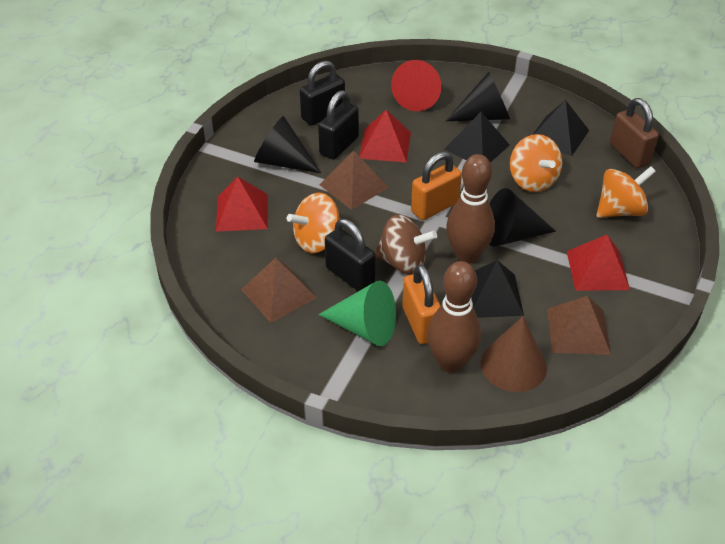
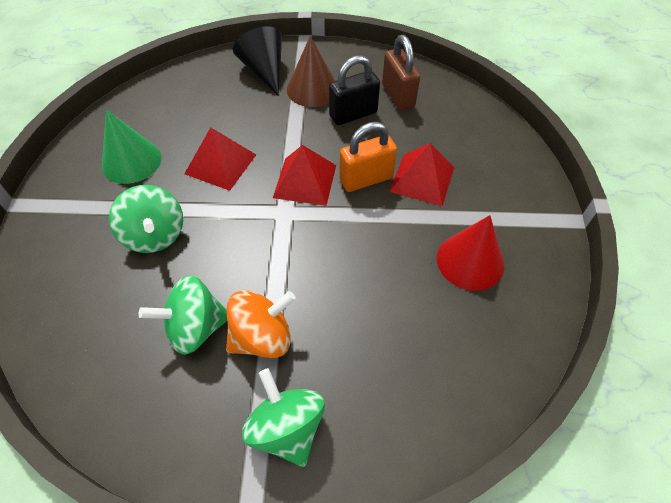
black cone: 3 -> 1
black padlock: 3 -> 1
black pyramid: 3 -> 0
brown bowling pin: 2 -> 0
brown pyramid: 3 -> 0
brown spinning top: 1 -> 0
green spinning top: 0 -> 3
orange padlock: 2 -> 1
orange spinning top: 3 -> 1

